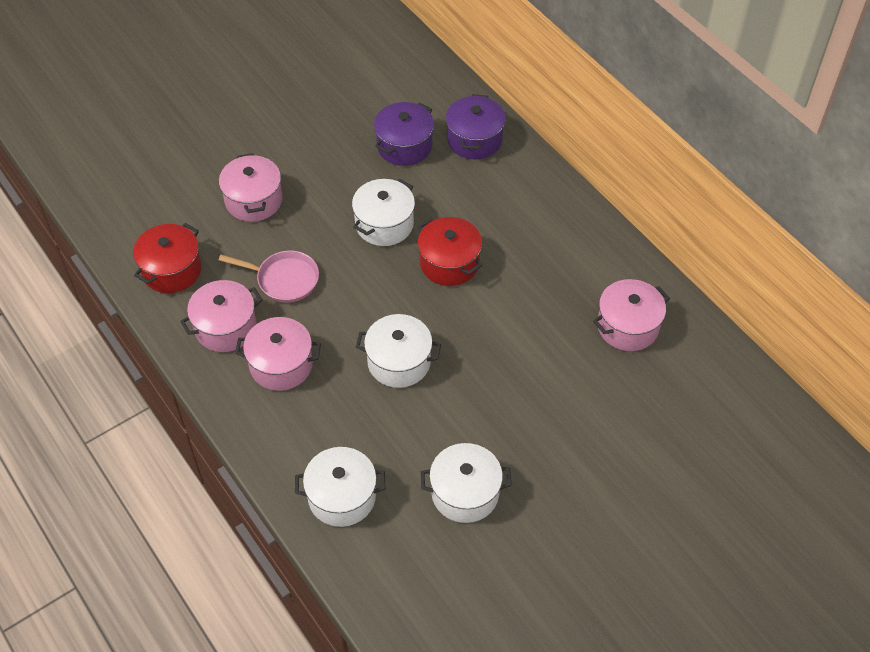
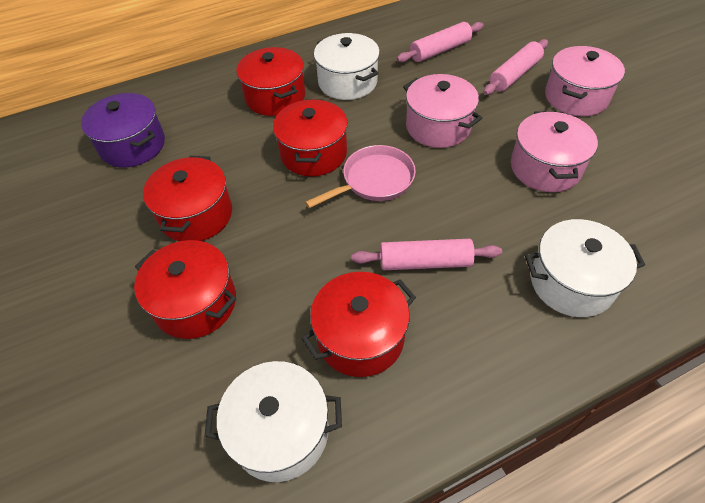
pink pot: 4 -> 3
pink rolling pin: 0 -> 3
purple pot: 2 -> 1
red pot: 2 -> 5
white pot: 4 -> 3

